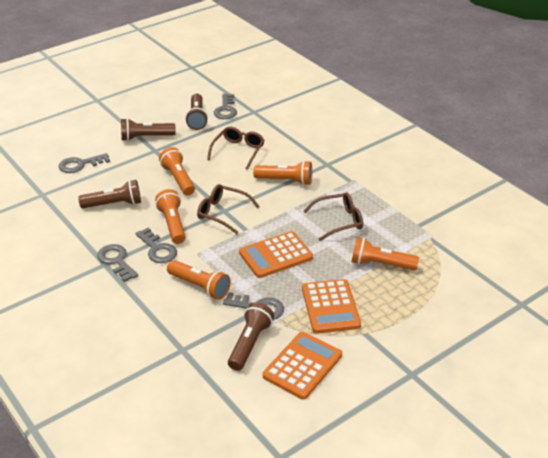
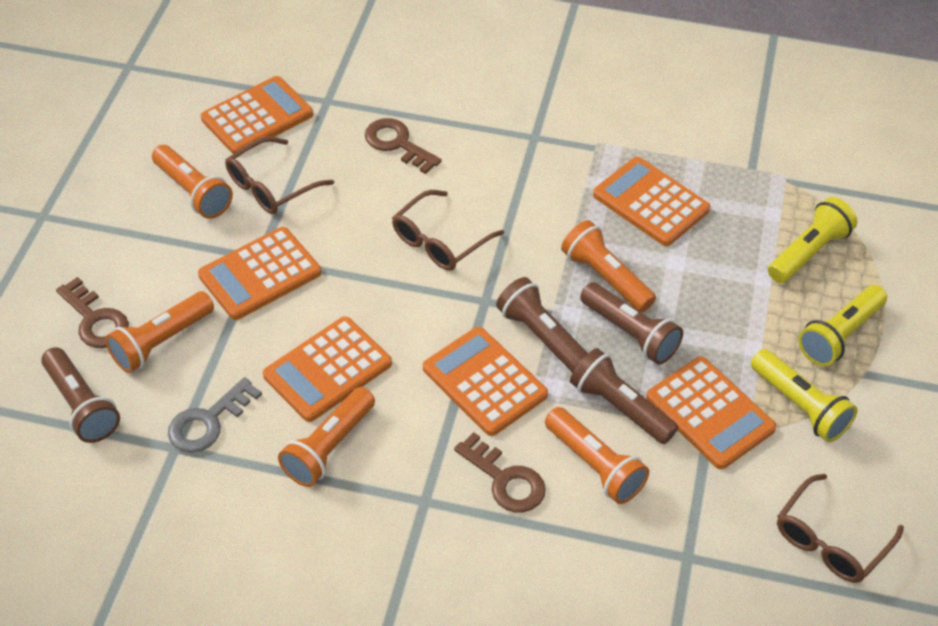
brown key: 0 -> 3
grey key: 5 -> 1
orange calculator: 3 -> 6
yellow flashlight: 0 -> 3

